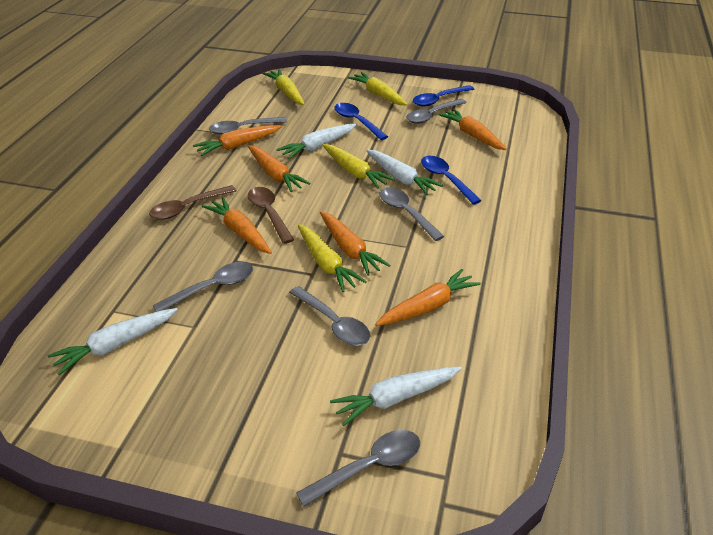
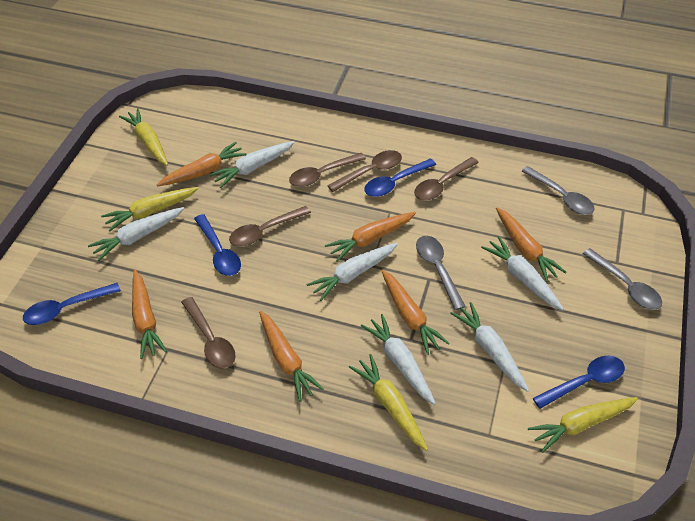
blue spoon: 3 -> 4
brown spoon: 2 -> 5
grey spoon: 6 -> 3
white carrot: 4 -> 6

